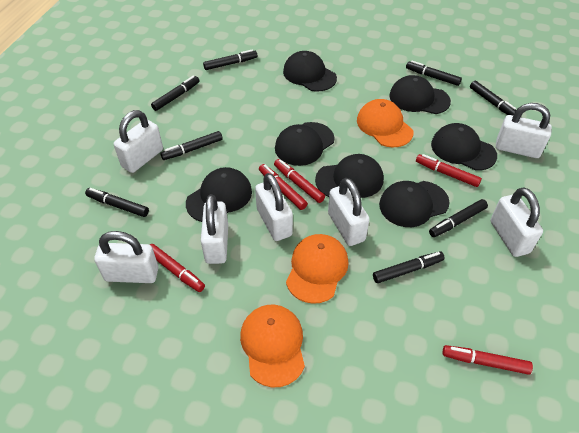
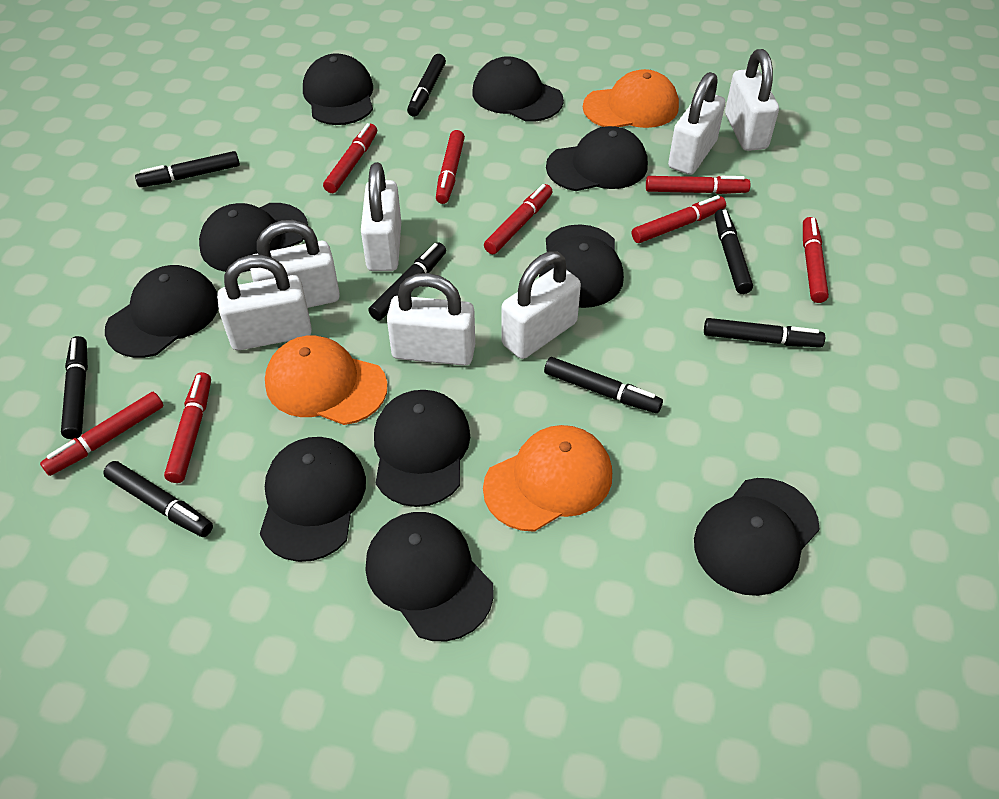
black cap: 7 -> 10
red marker: 5 -> 8

